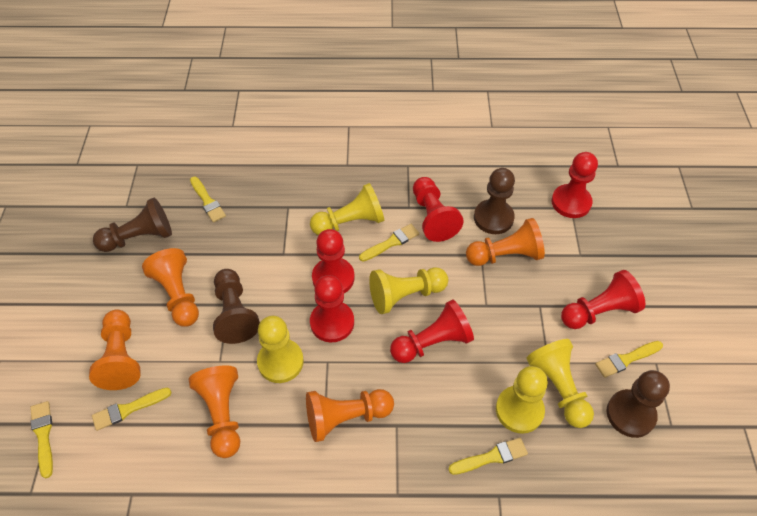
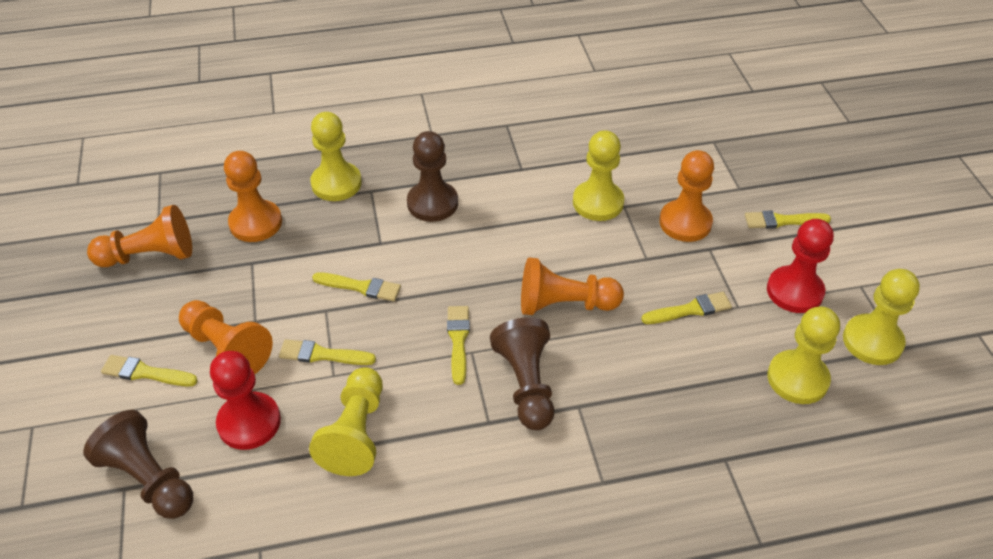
brown pawn: 4 -> 3
red pawn: 6 -> 2

